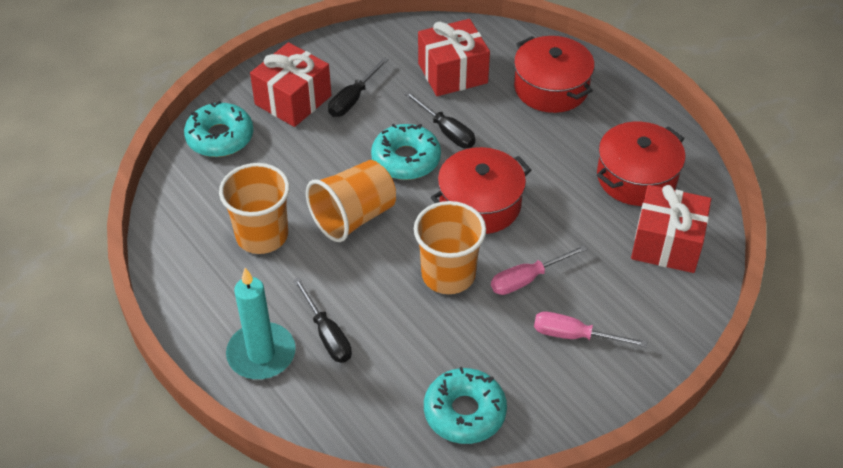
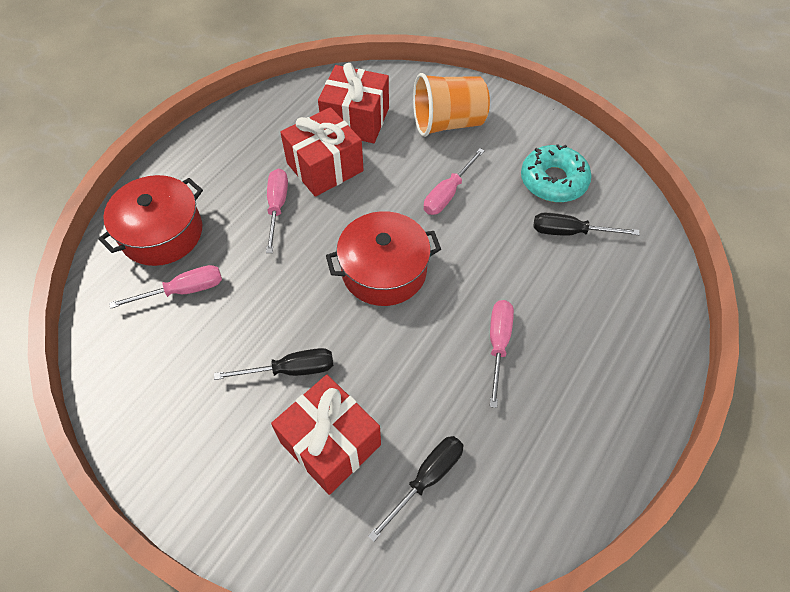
orange cup: 3 -> 1
pink screwdriver: 2 -> 4
red pot: 3 -> 2
turquoise candle: 1 -> 0
turquoise donut: 3 -> 1

